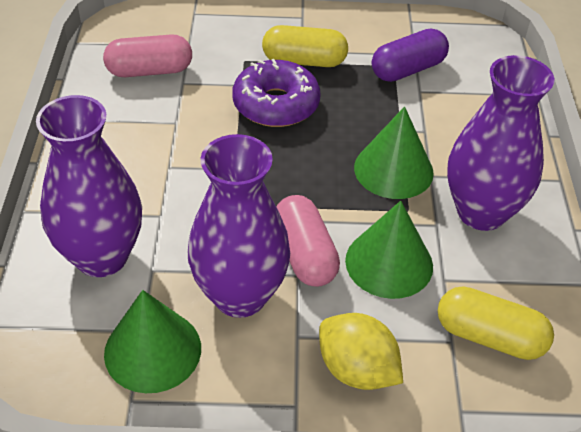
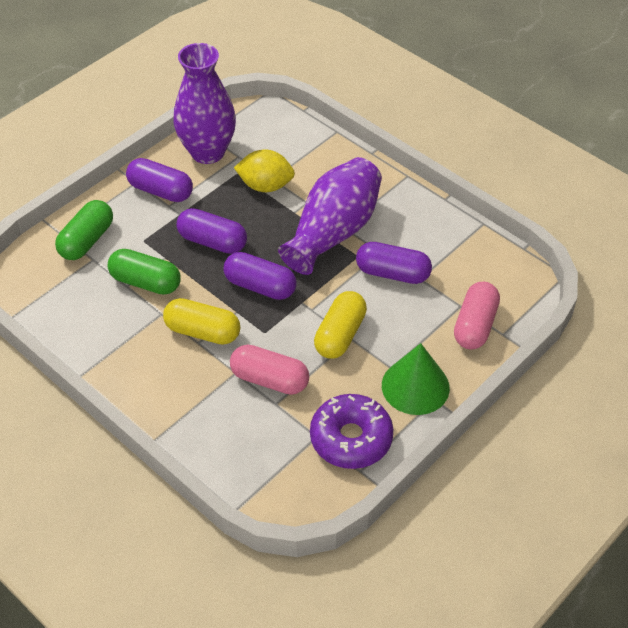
green capsule: 0 -> 2
green cone: 3 -> 1
purple capsule: 1 -> 4
purple vase: 3 -> 2

